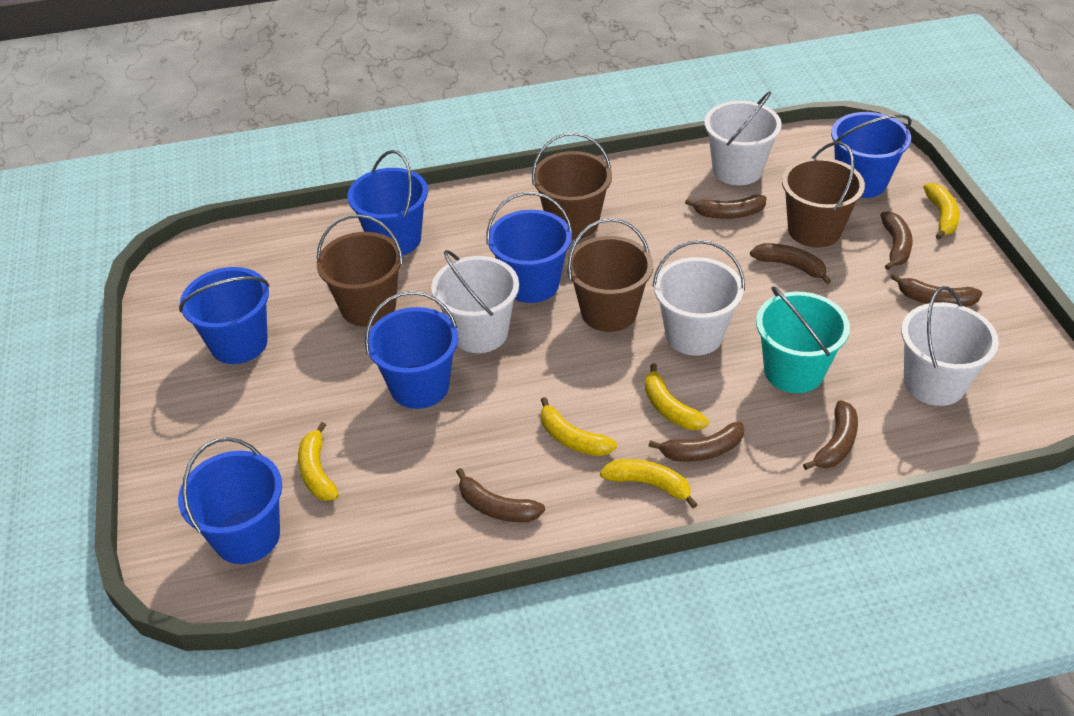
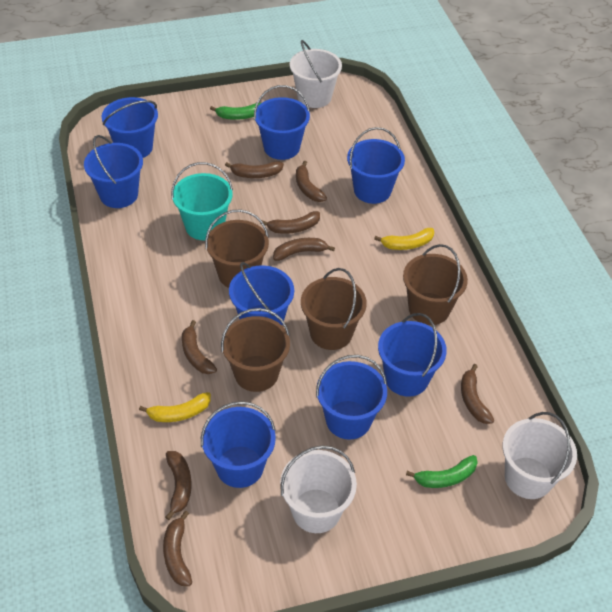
blue bucket: 6 -> 8
brown banana: 7 -> 8
green banana: 0 -> 2
white bucket: 4 -> 3
yellow banana: 5 -> 2

